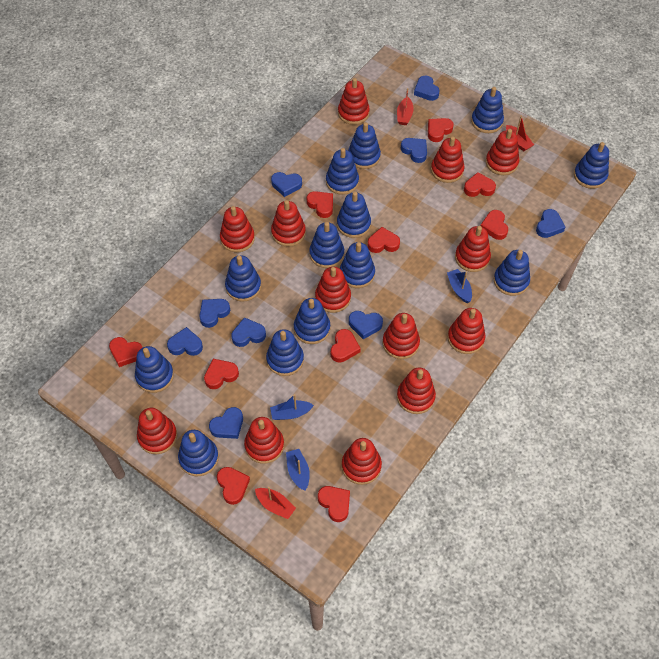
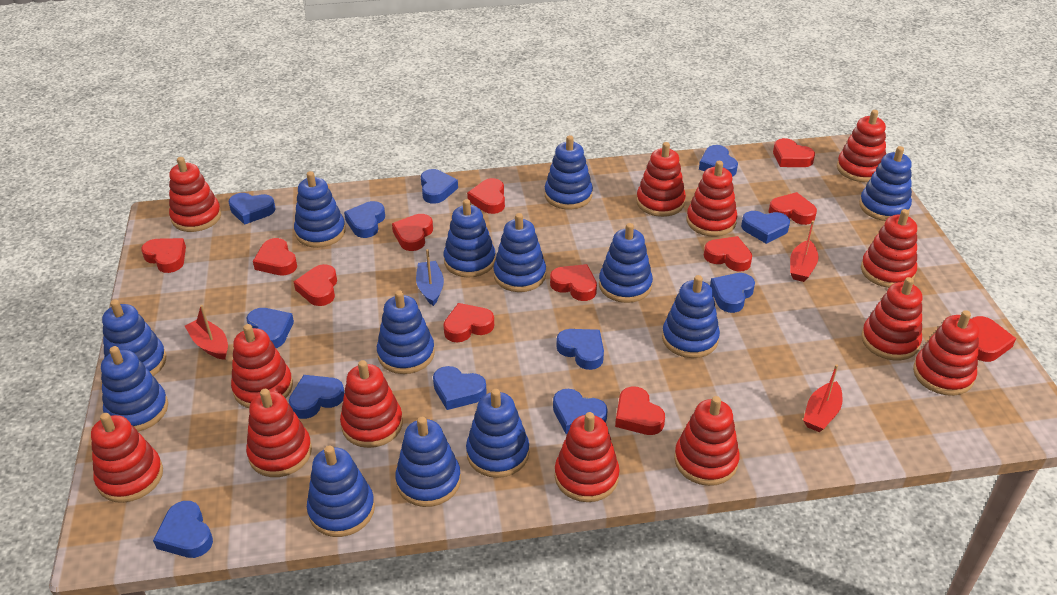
blue boat: 3 -> 1
blue heart: 9 -> 12
red heart: 10 -> 12

